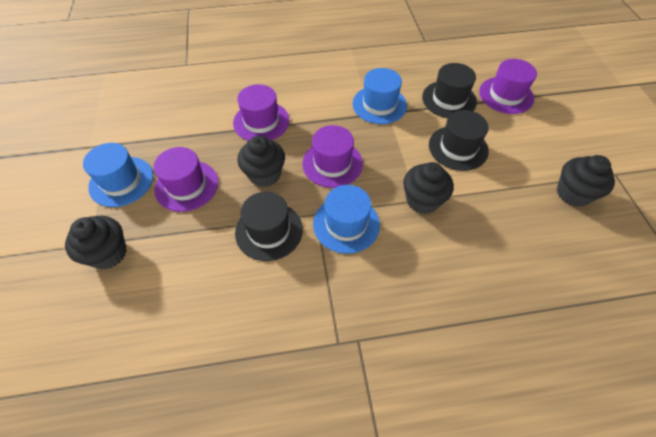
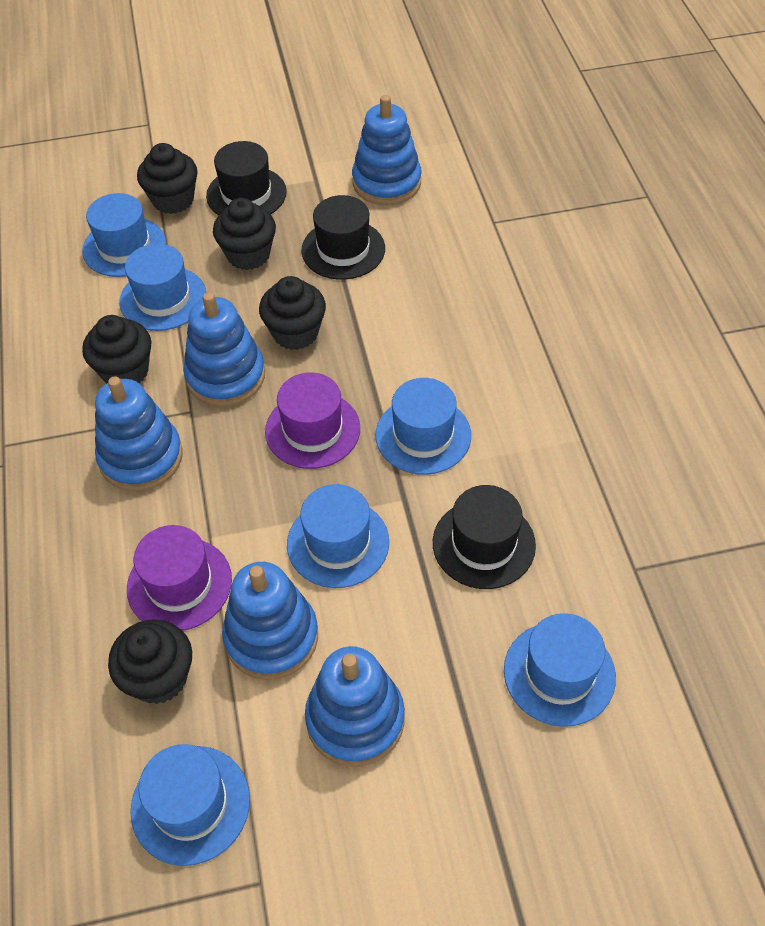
black cupcake: 4 -> 5
blue hat: 3 -> 6
blue stacking toy: 0 -> 5
purple hat: 4 -> 2

